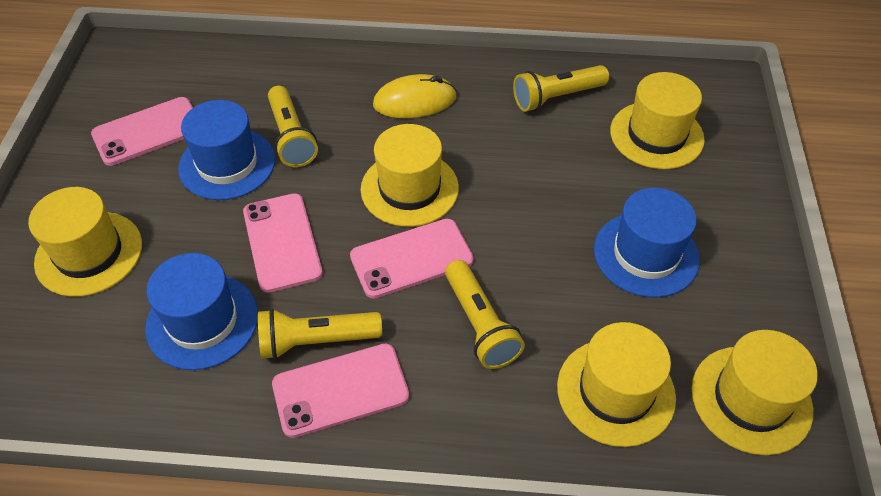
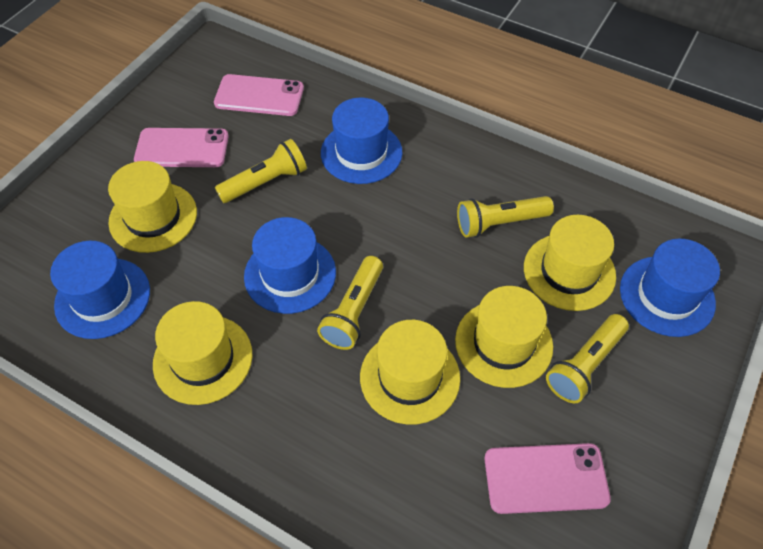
blue hat: 3 -> 4
pink phone: 4 -> 3
yellow mouse: 1 -> 0

